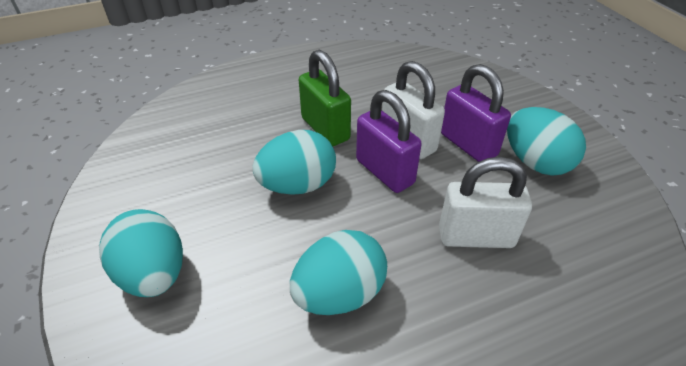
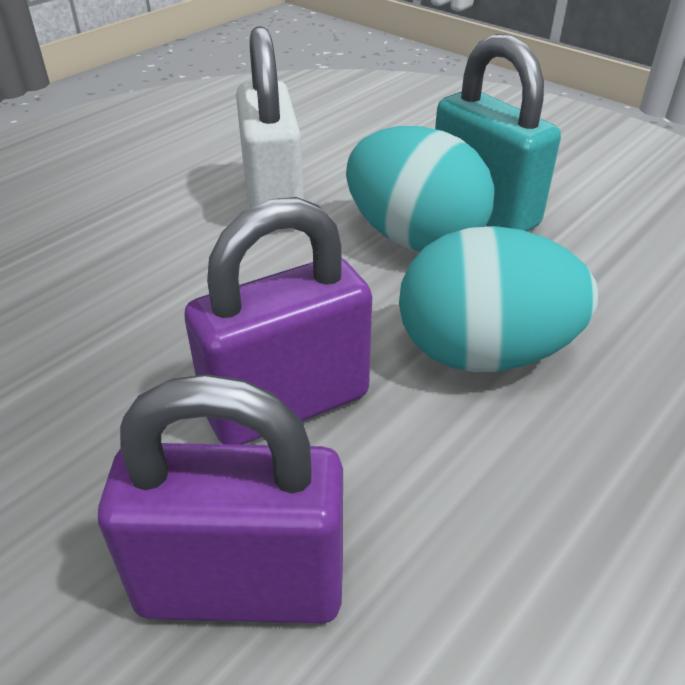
green padlock: 1 -> 0
turquoise egg: 4 -> 2
turquoise padlock: 0 -> 1
white padlock: 2 -> 1

